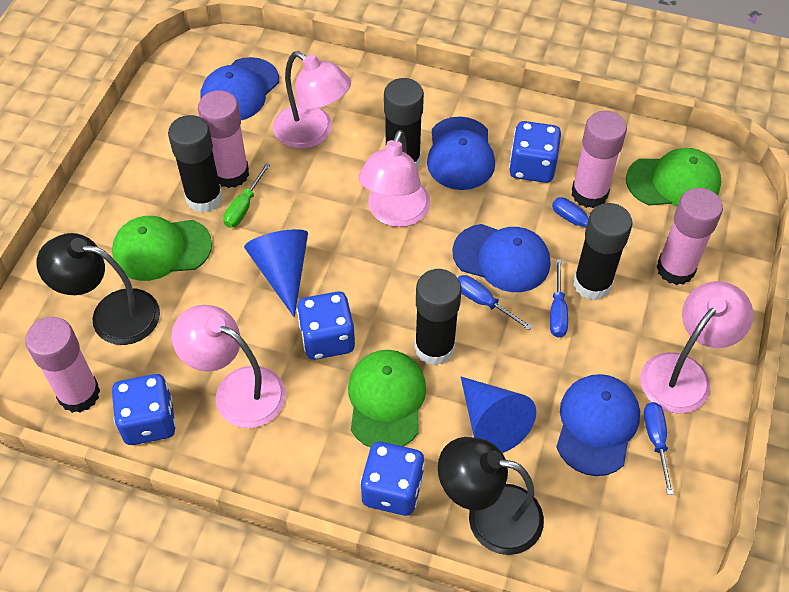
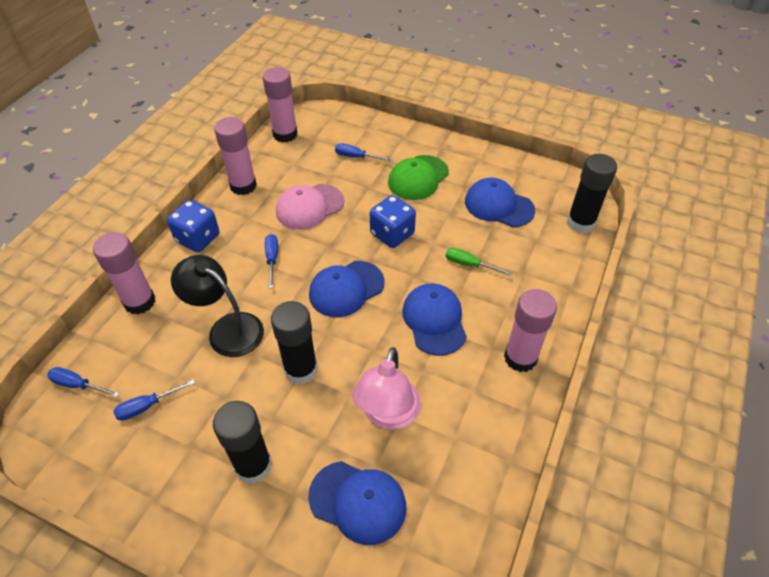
black glue stick: 4 -> 3
black lamp: 2 -> 1
blue cone: 2 -> 0
blue dice: 4 -> 2
green cap: 3 -> 1
pink cap: 0 -> 1
pink lamp: 4 -> 1

